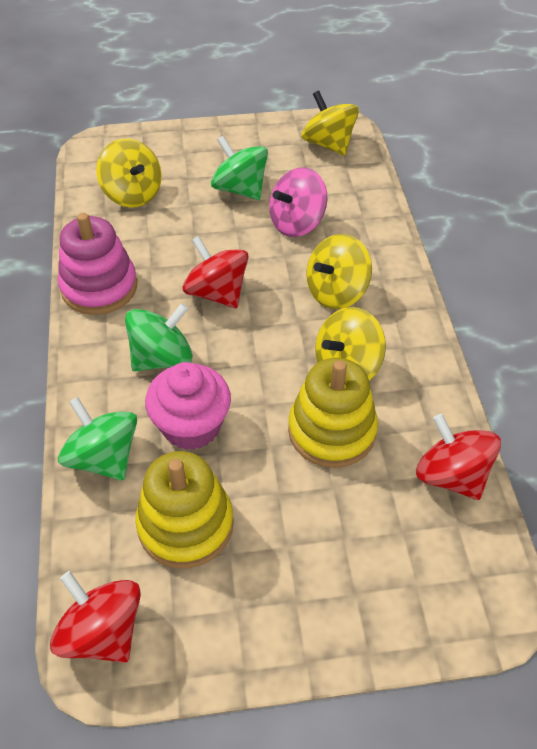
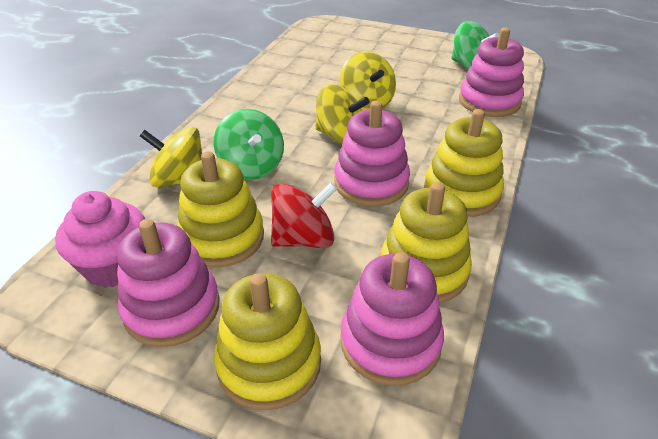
green spinning top: 3 -> 2
pink spinning top: 1 -> 0
pink stacking toy: 1 -> 4
red spinning top: 3 -> 1
yellow spinning top: 4 -> 3
yellow stacking toy: 2 -> 4

